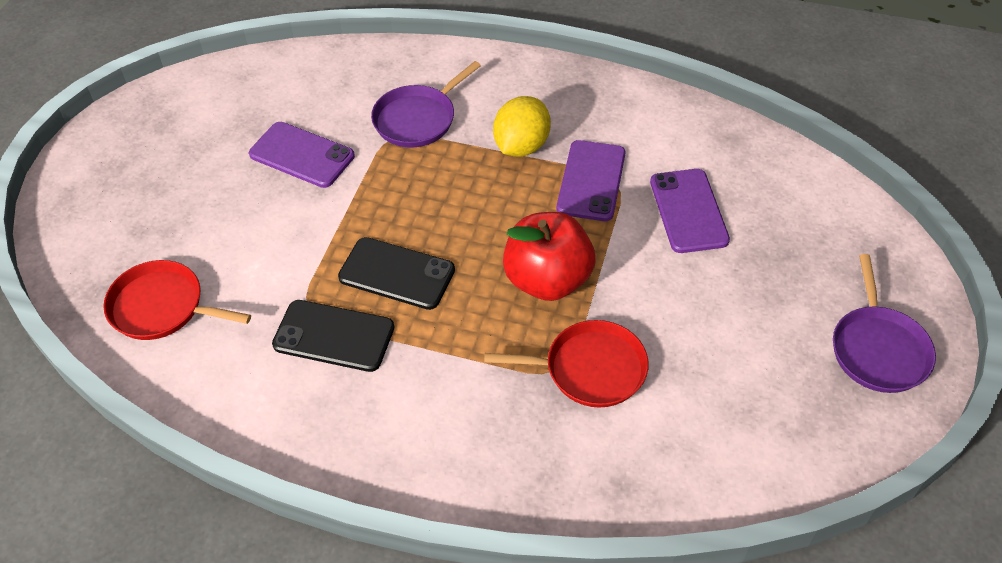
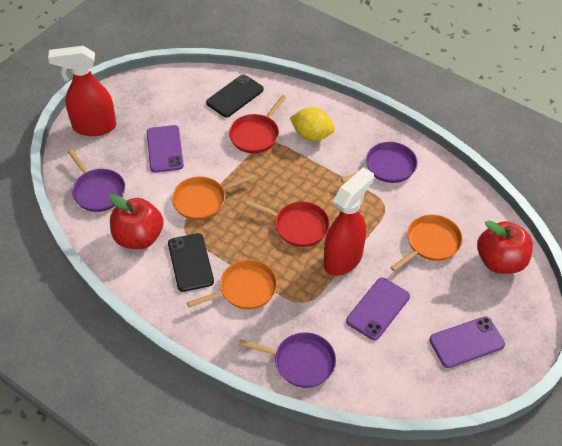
orange pan: 0 -> 3
purple pan: 2 -> 3
red apple: 1 -> 2
red spray bottle: 0 -> 2

